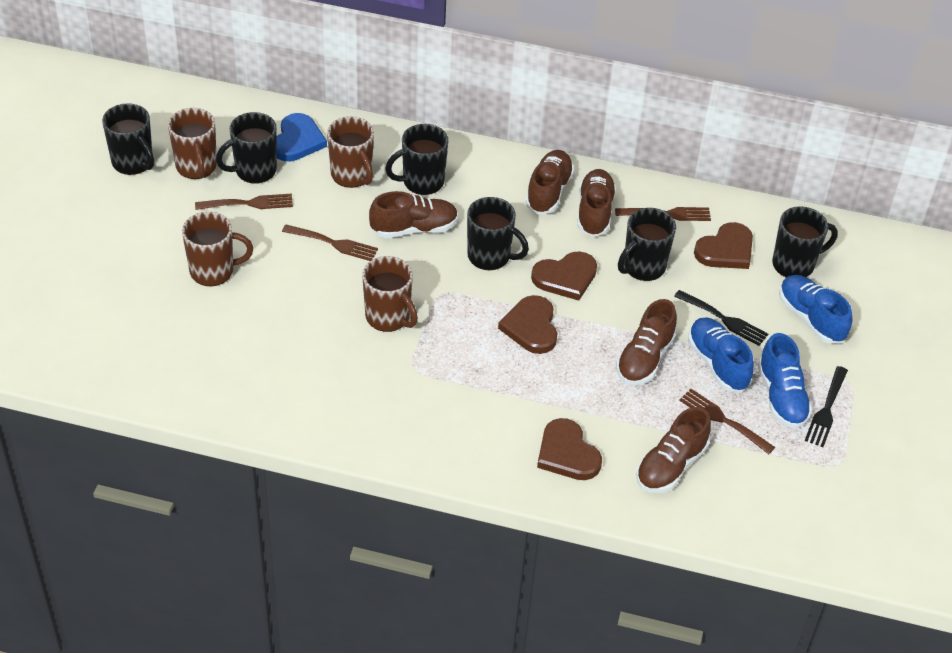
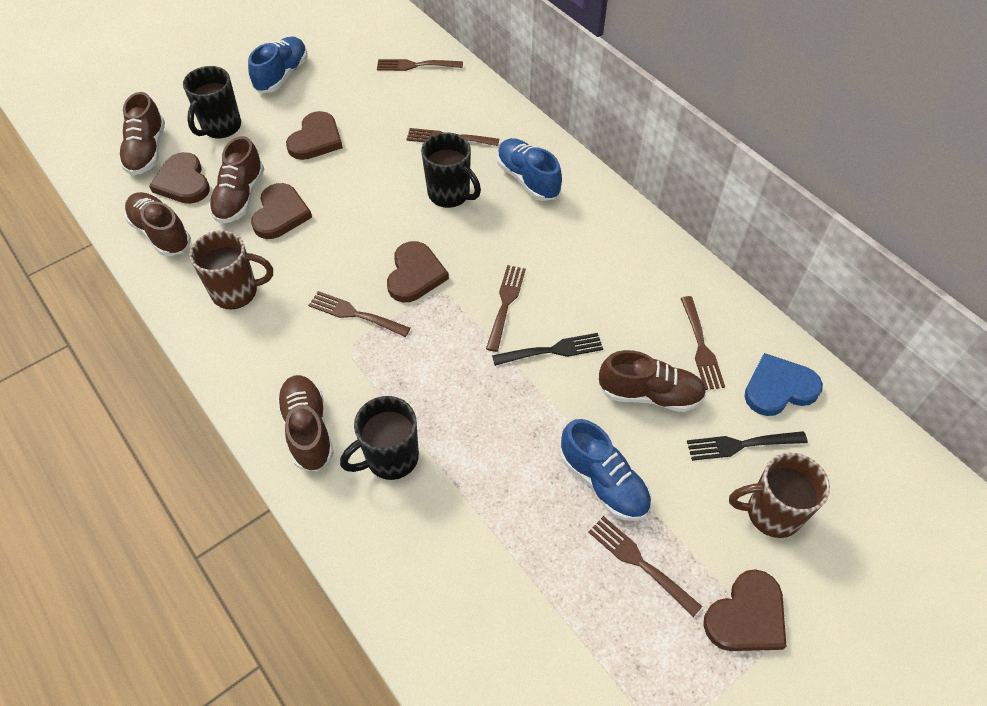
black mug: 6 -> 3
brown fork: 4 -> 6
brown heart: 4 -> 5
brown mug: 4 -> 2

